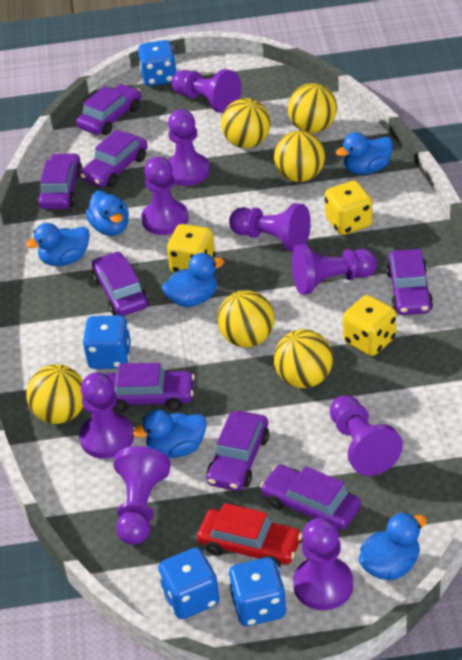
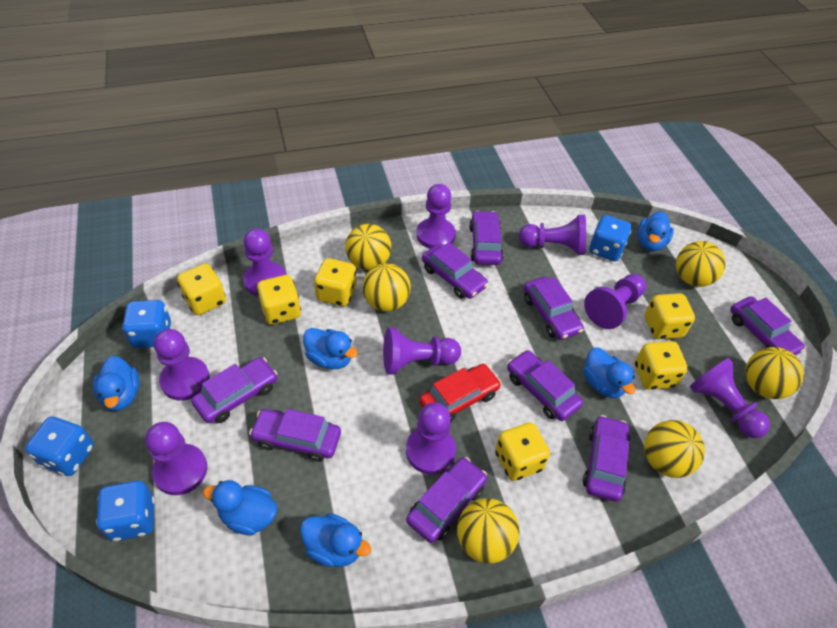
purple car: 8 -> 9
yellow dice: 3 -> 6

